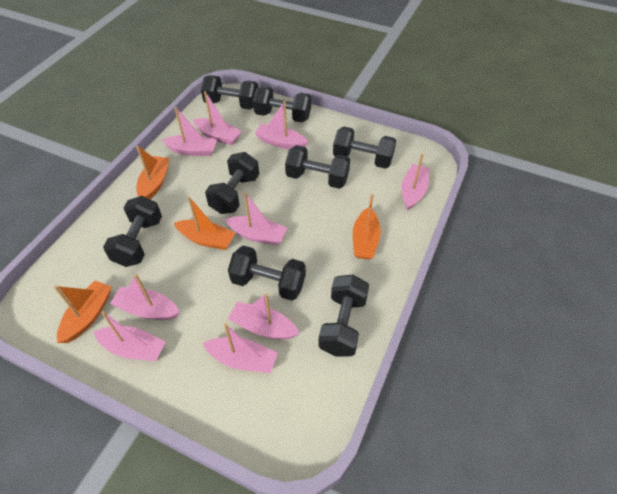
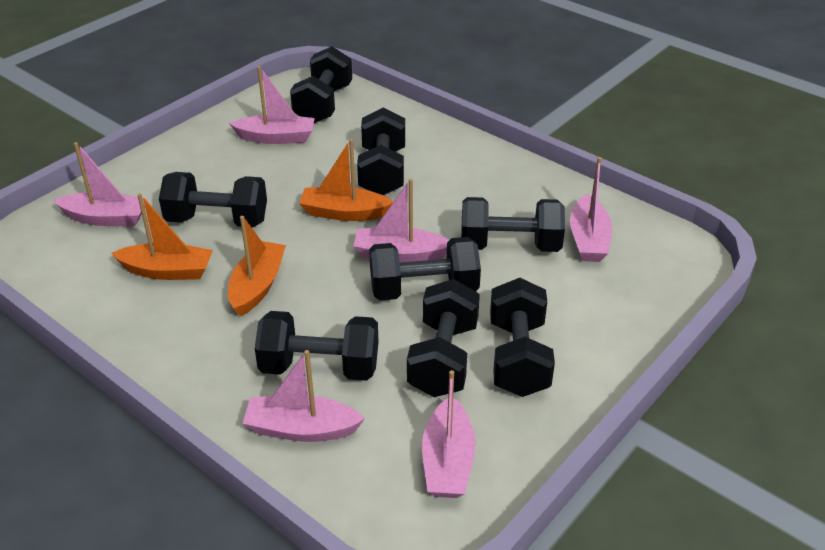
orange boat: 4 -> 3
pink boat: 9 -> 6

